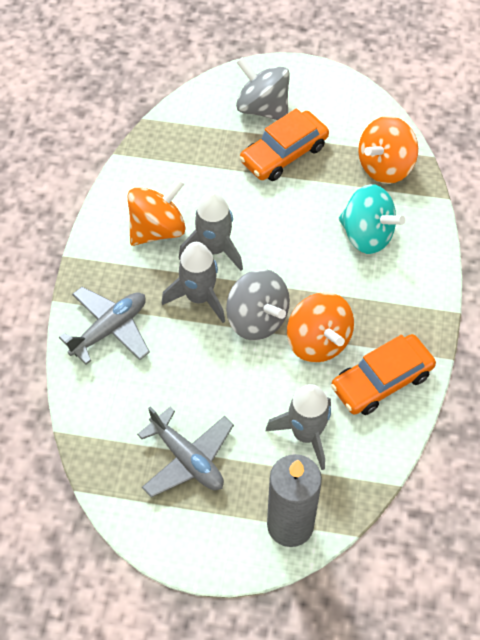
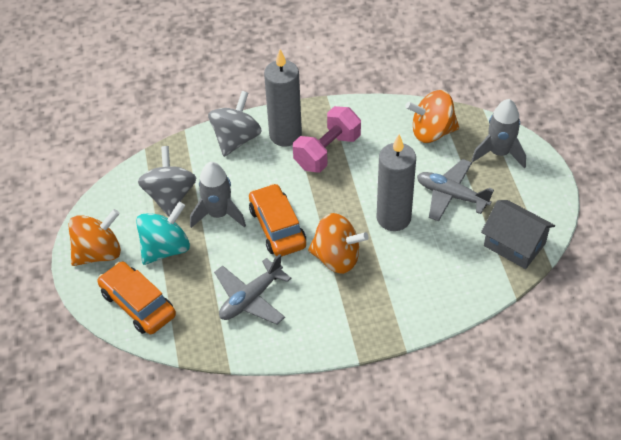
grey candle: 1 -> 2
grey house: 0 -> 1
grey rocket: 3 -> 2
pink dumbbell: 0 -> 1

